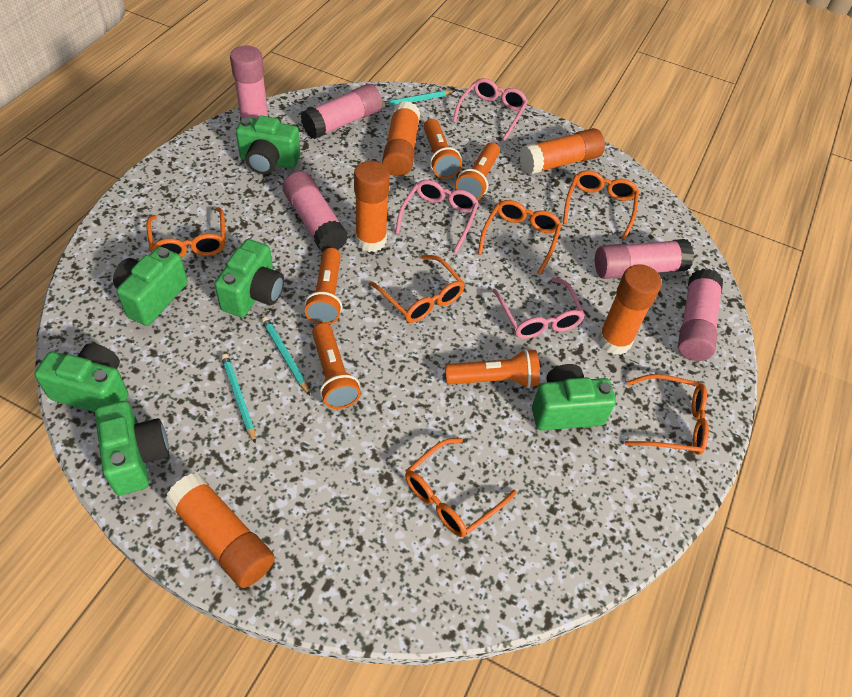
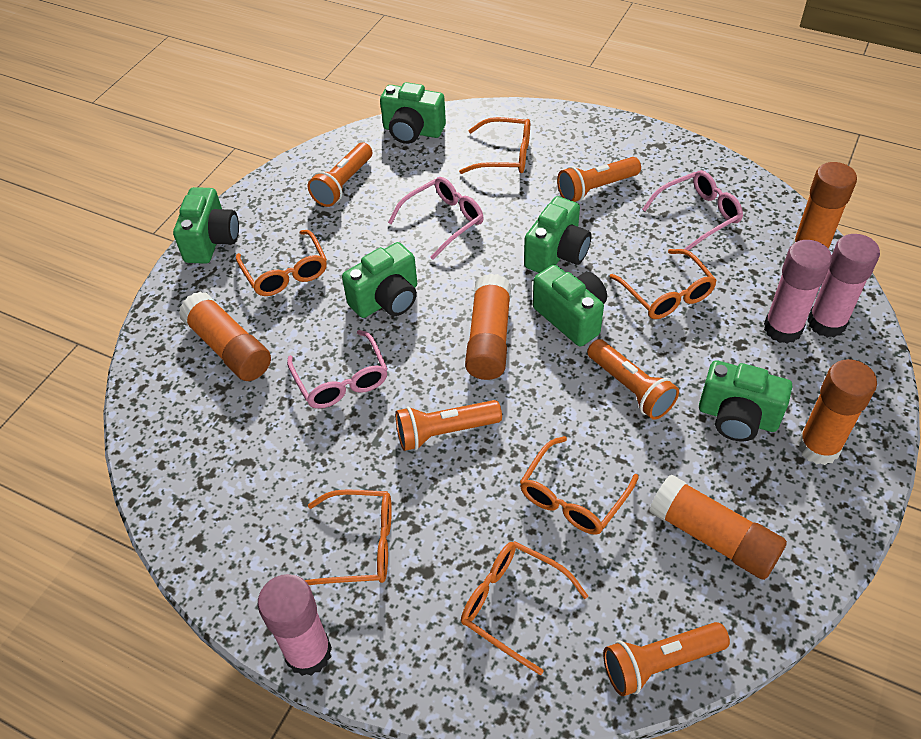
pink glue stick: 5 -> 3
turquoise pencil: 3 -> 0

